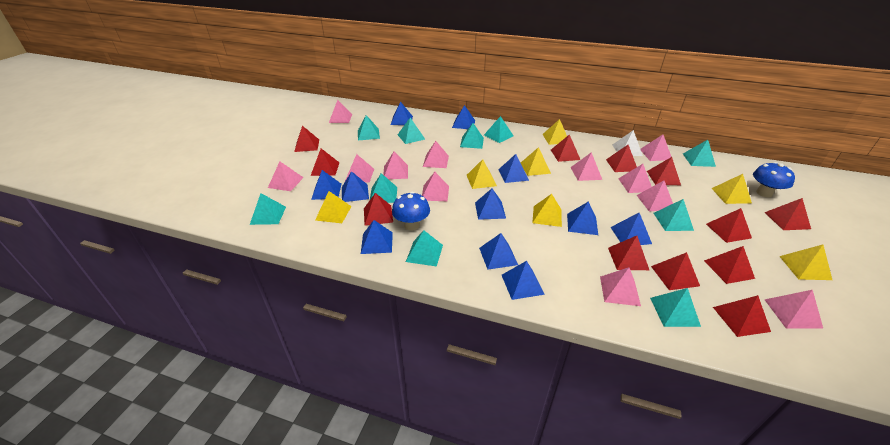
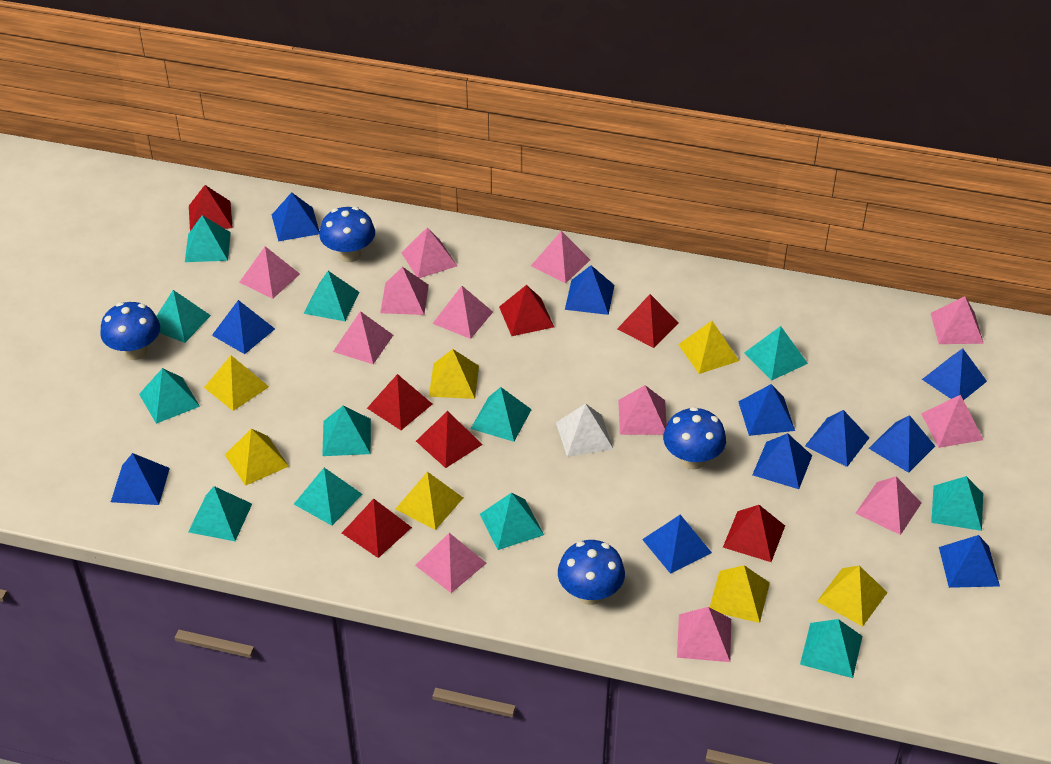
blue mushroom: 2 -> 4
red pyramid: 12 -> 7
turquoise pyramid: 10 -> 12

